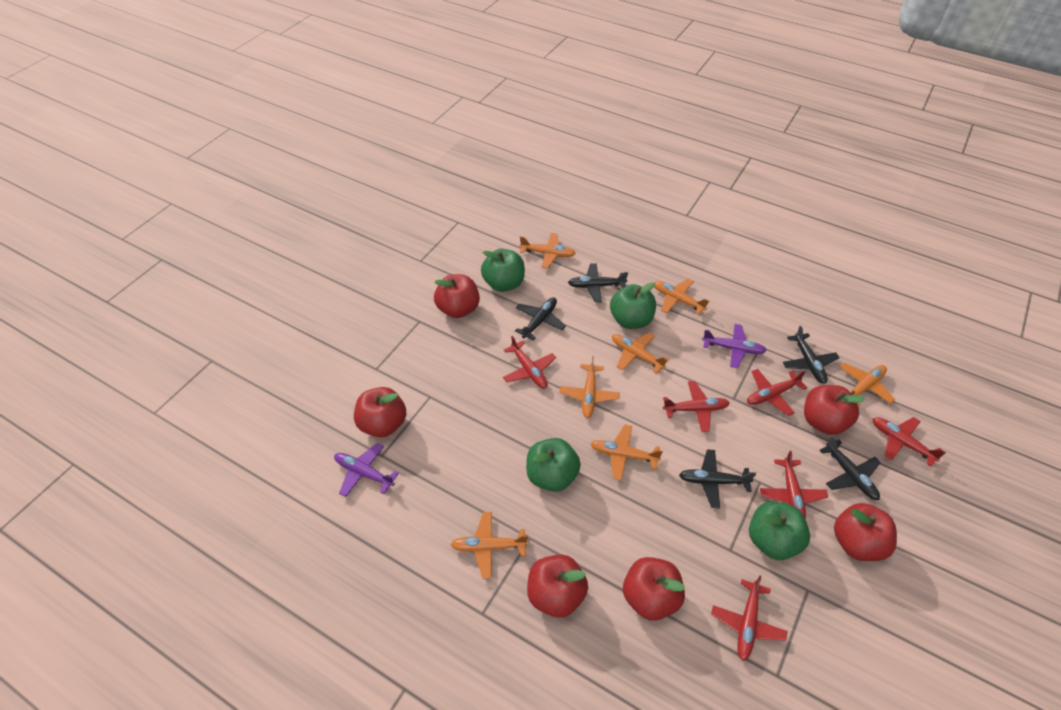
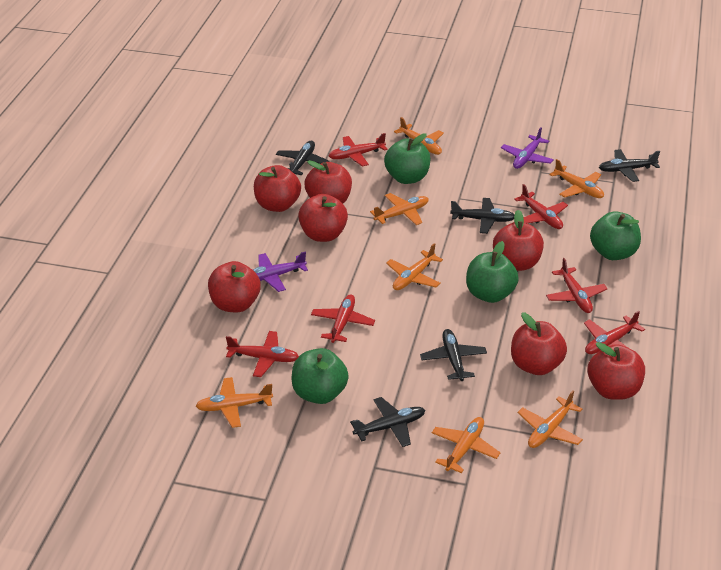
red apple: 6 -> 7

